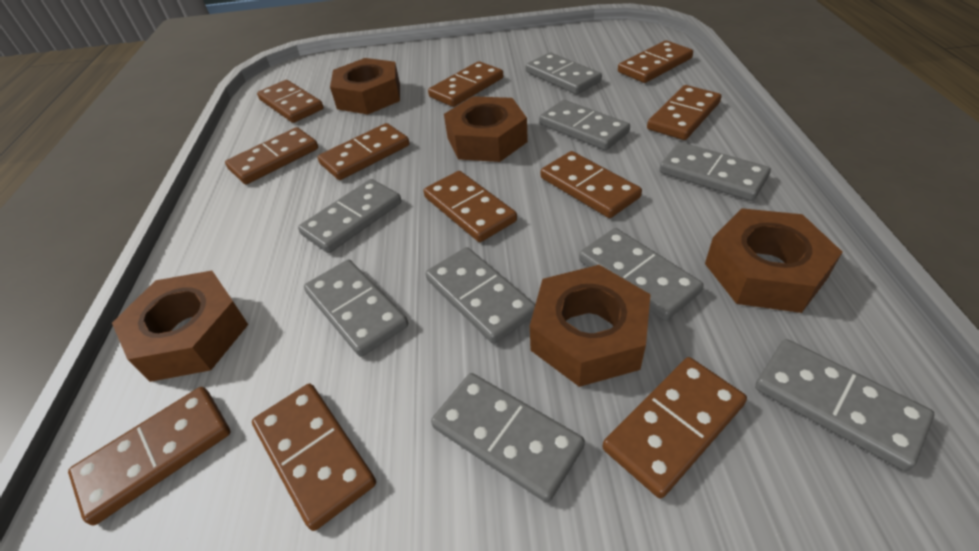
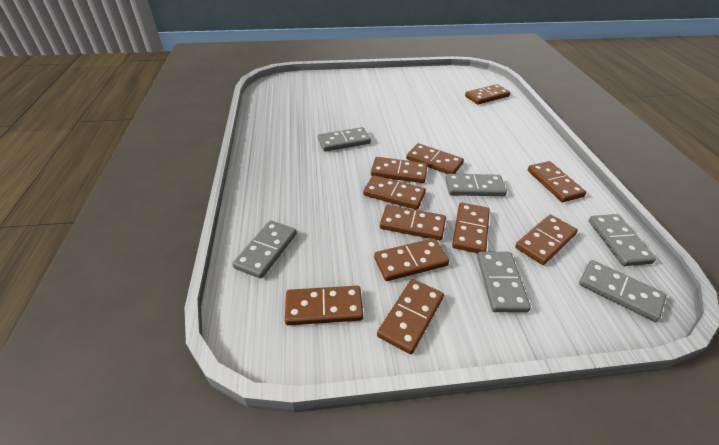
brown nut: 5 -> 0
grey domino: 9 -> 6

